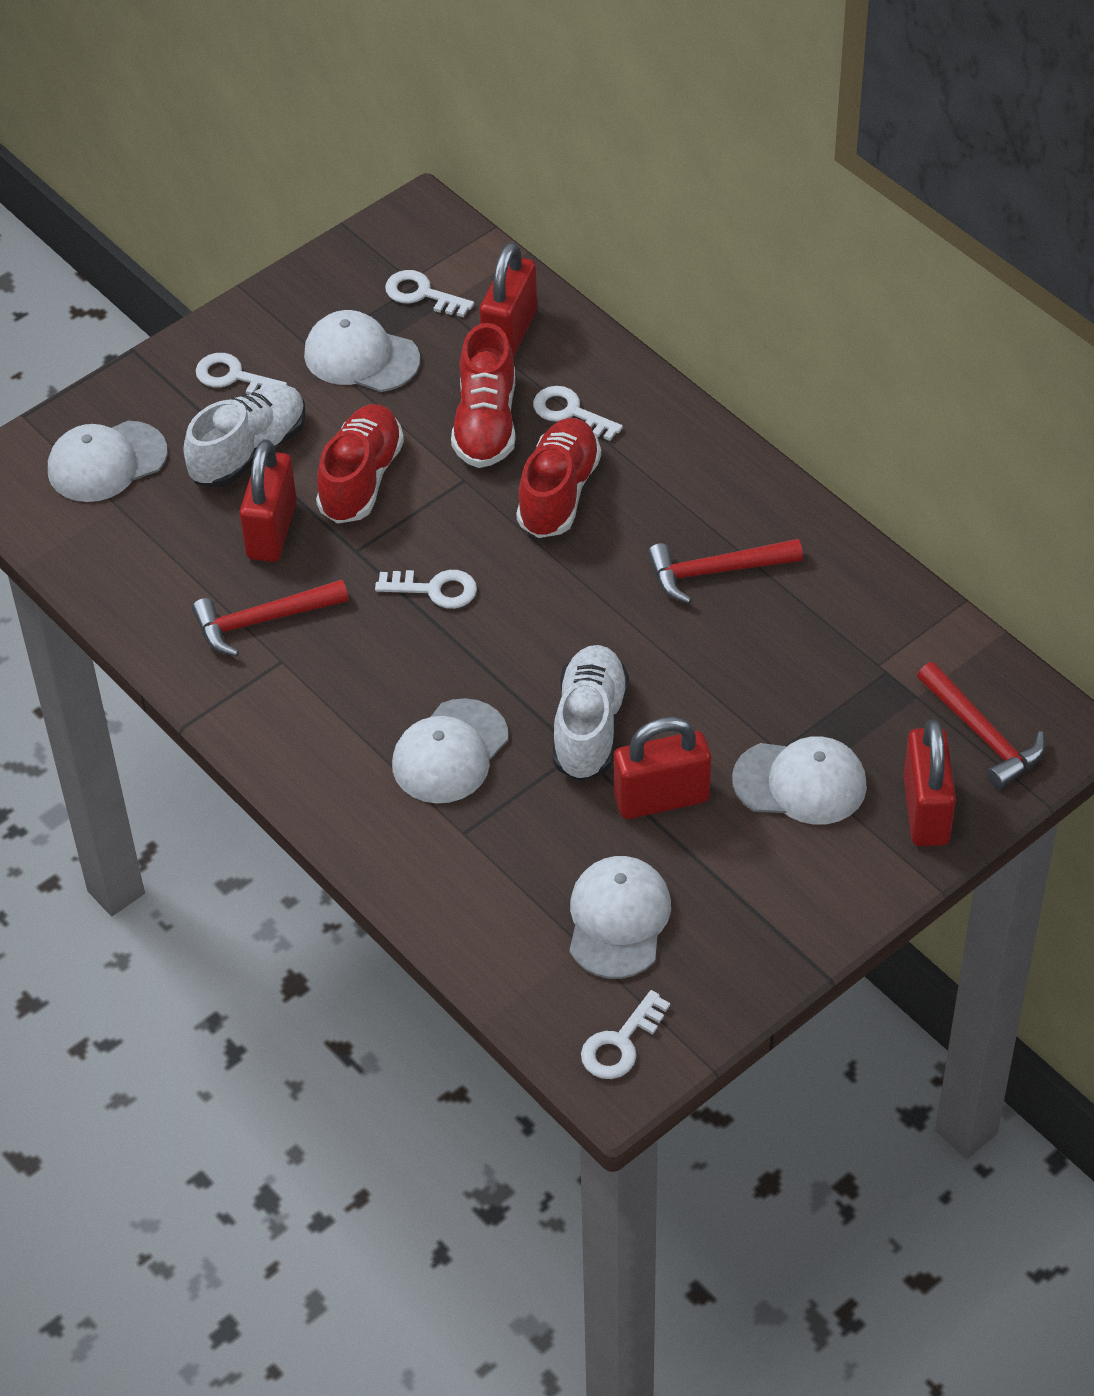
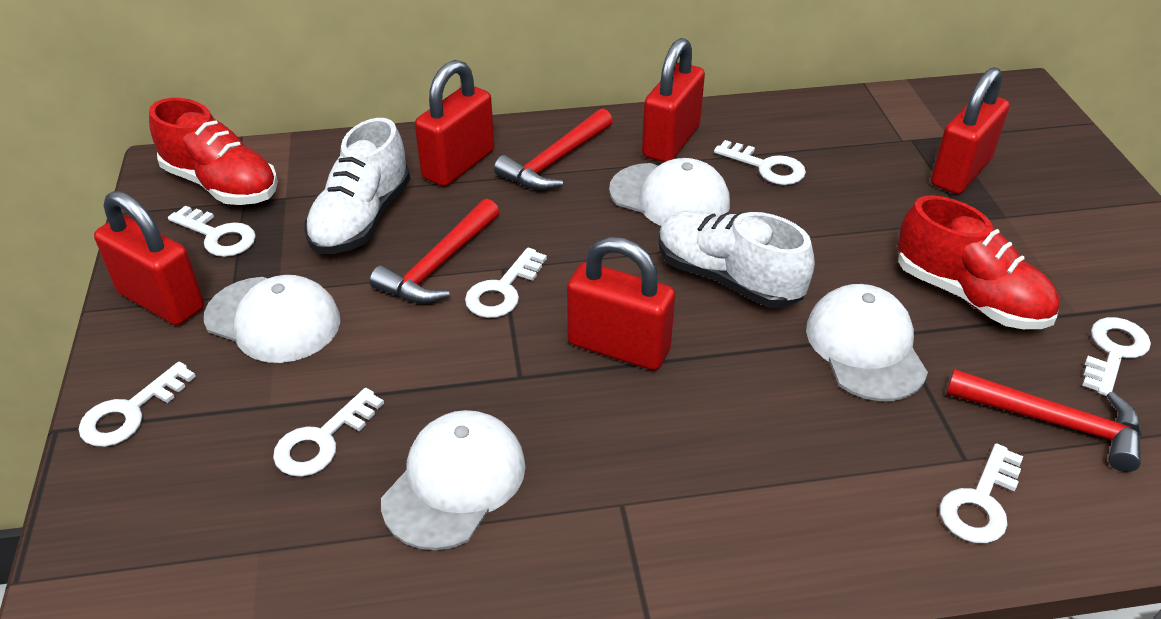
red padlock: 4 -> 5
red shoe: 3 -> 2
white cap: 5 -> 4
white key: 5 -> 7

